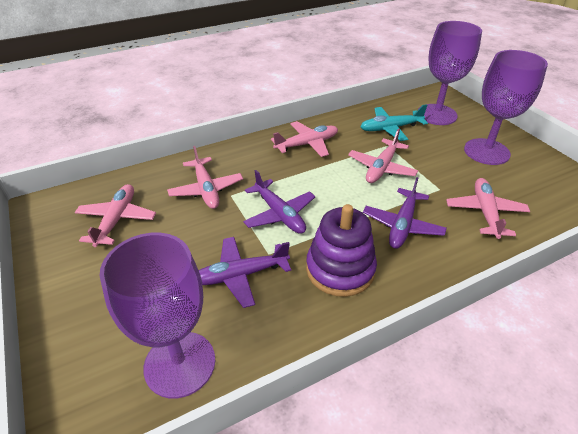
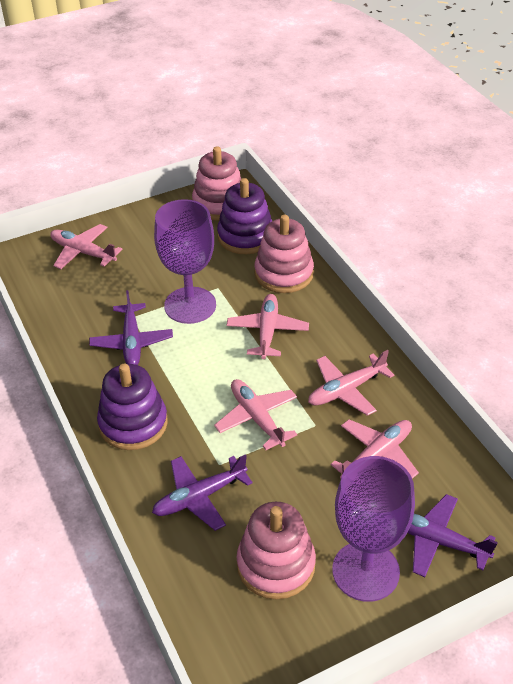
pink stacking toy: 0 -> 3
purple goblet: 3 -> 2
purple stacking toy: 1 -> 2
turquoise plane: 1 -> 0

